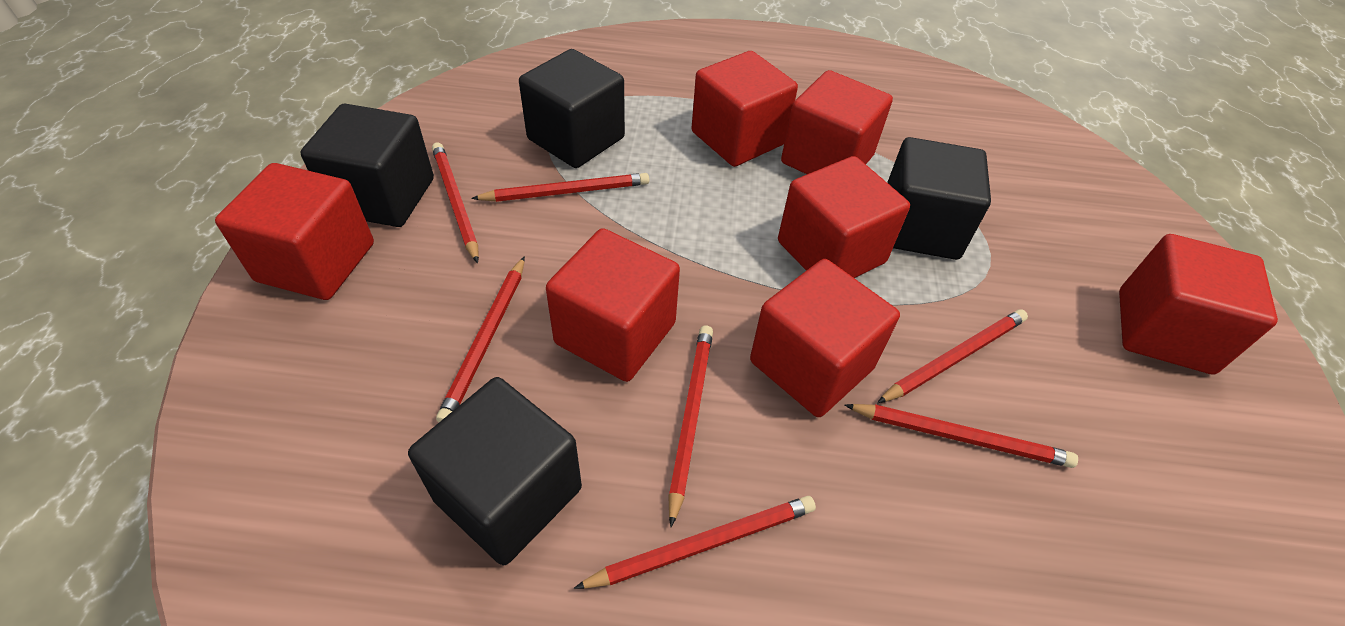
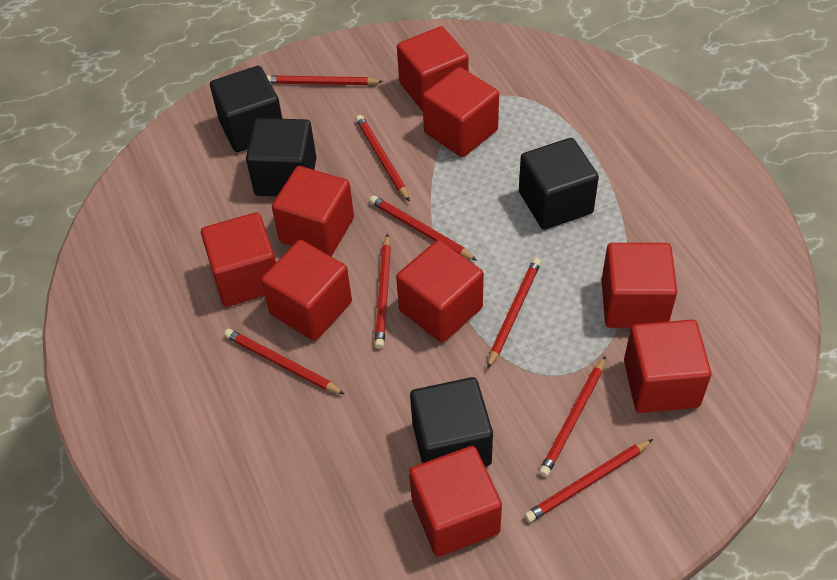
red cube: 7 -> 9
red pencil: 7 -> 8

